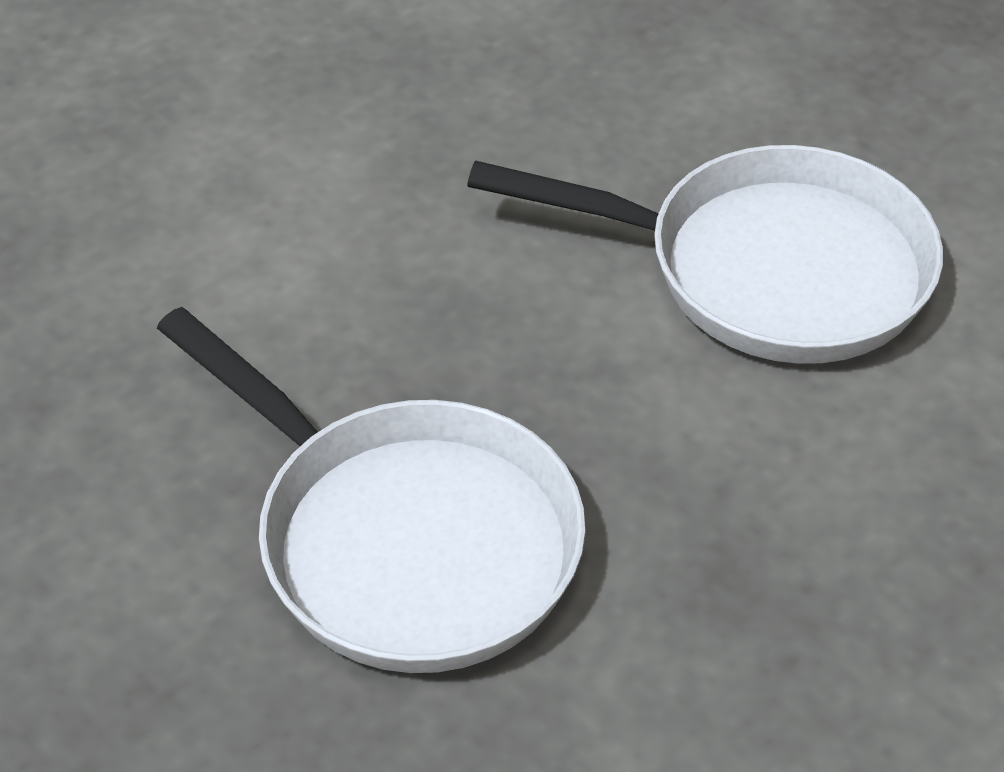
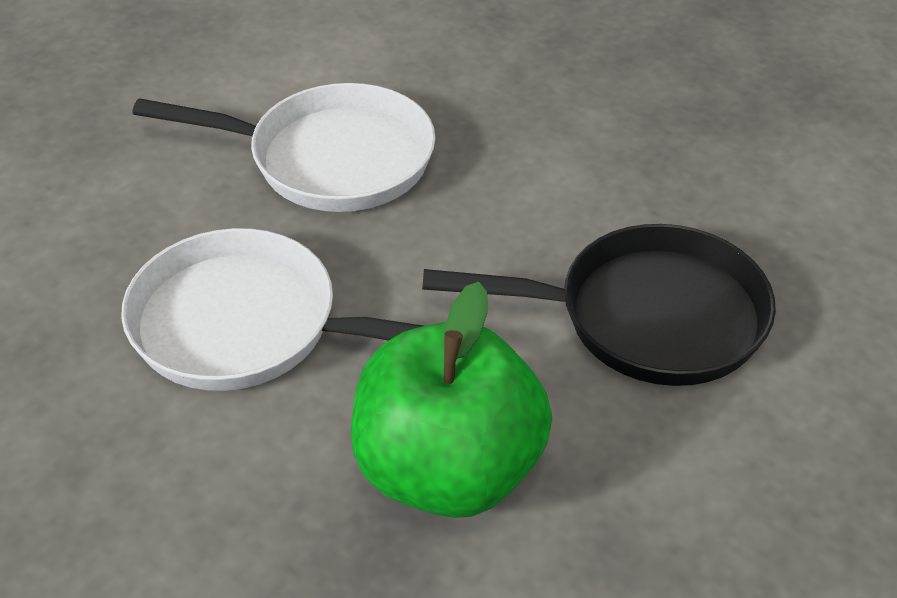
black pan: 0 -> 1
green apple: 0 -> 1

